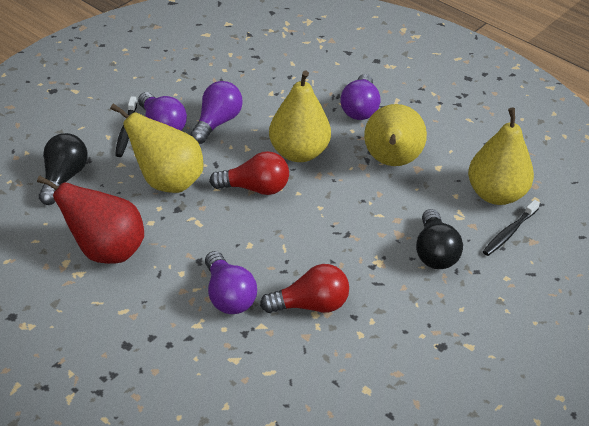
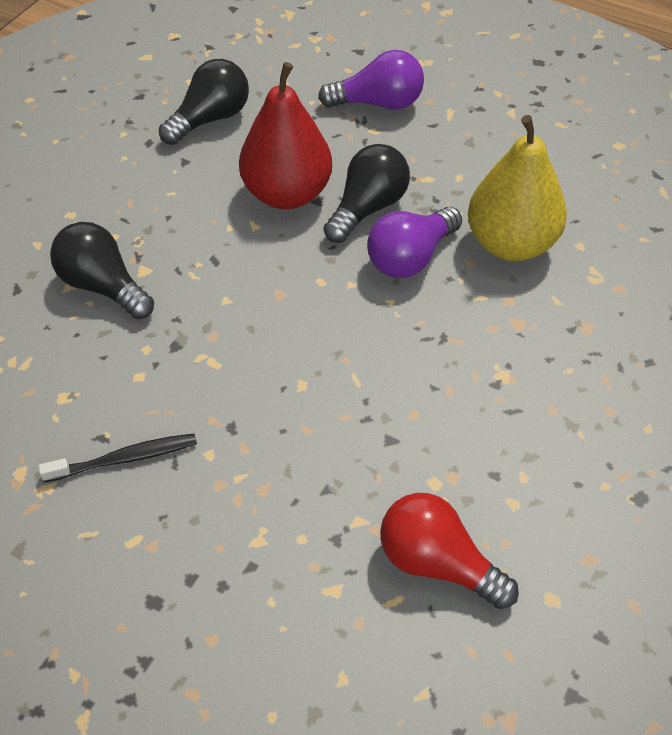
black light bulb: 2 -> 3
black toothbrush: 2 -> 1
purple light bulb: 4 -> 2
red light bulb: 2 -> 1
yellow pear: 4 -> 1

